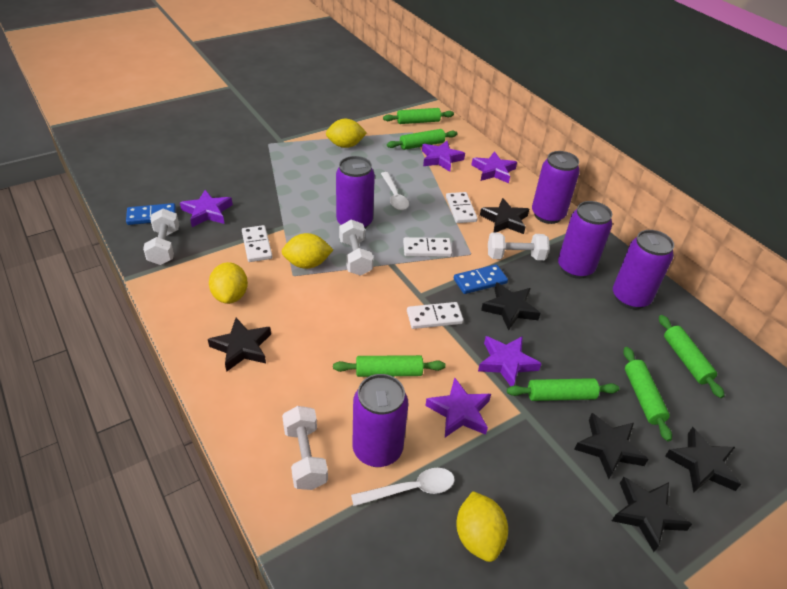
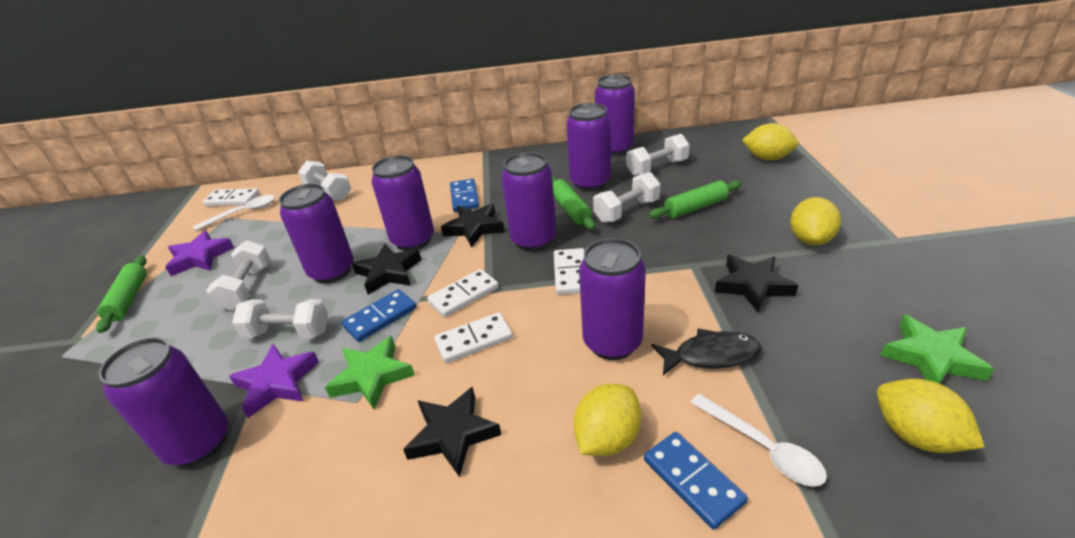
black fish: 0 -> 1
black star: 6 -> 4
blue domino: 2 -> 3
green rolling pin: 6 -> 3
green star: 0 -> 2
purple can: 5 -> 7
purple star: 5 -> 2
white dumbbell: 4 -> 5

